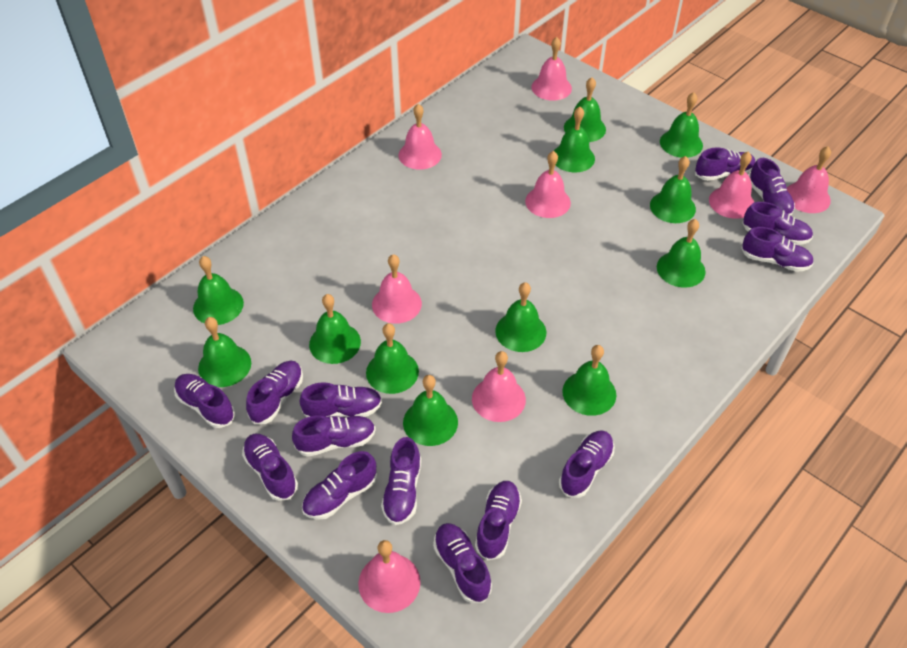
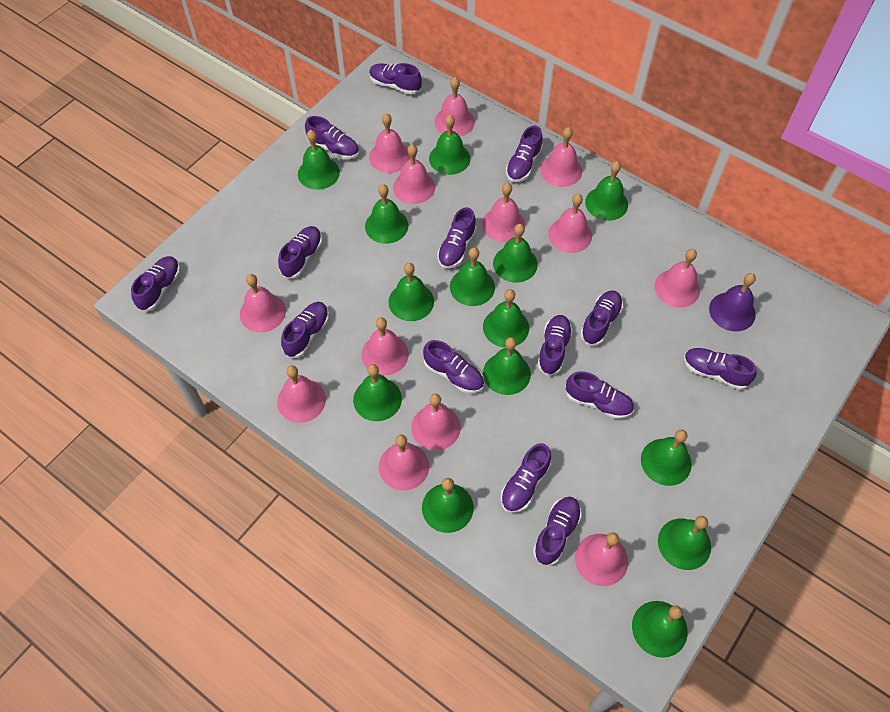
green bell: 12 -> 14
pink bell: 8 -> 13
purple bell: 0 -> 1

